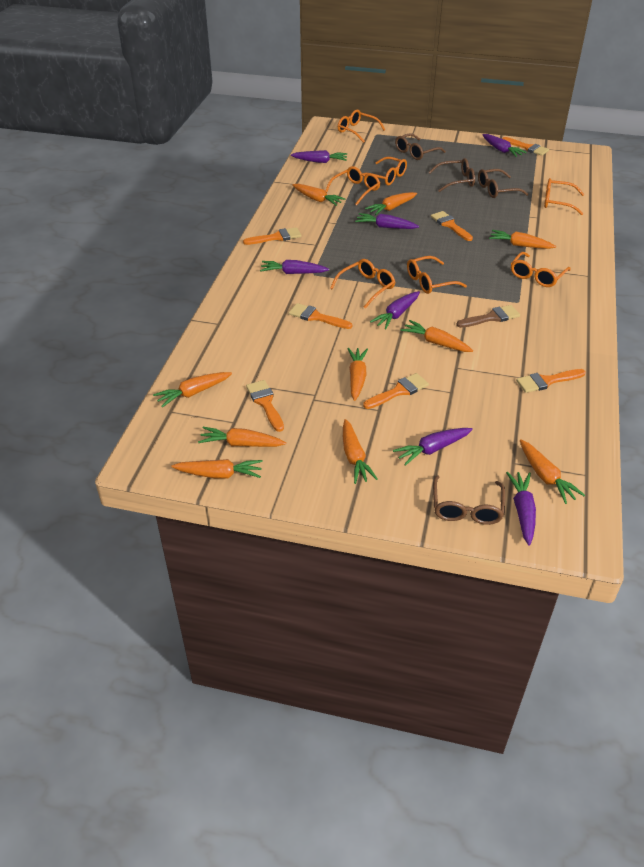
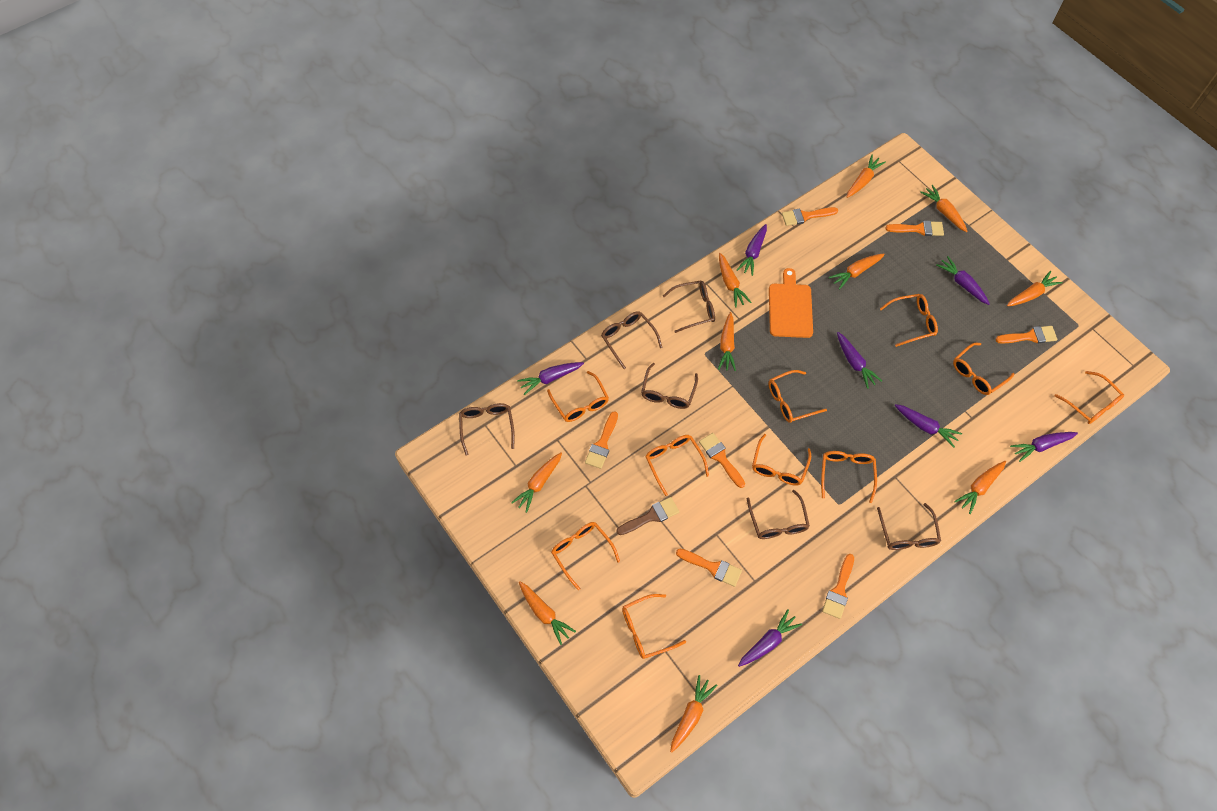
brown glasses: 4 -> 6
orange cutting board: 0 -> 1
orange glasses: 7 -> 10

